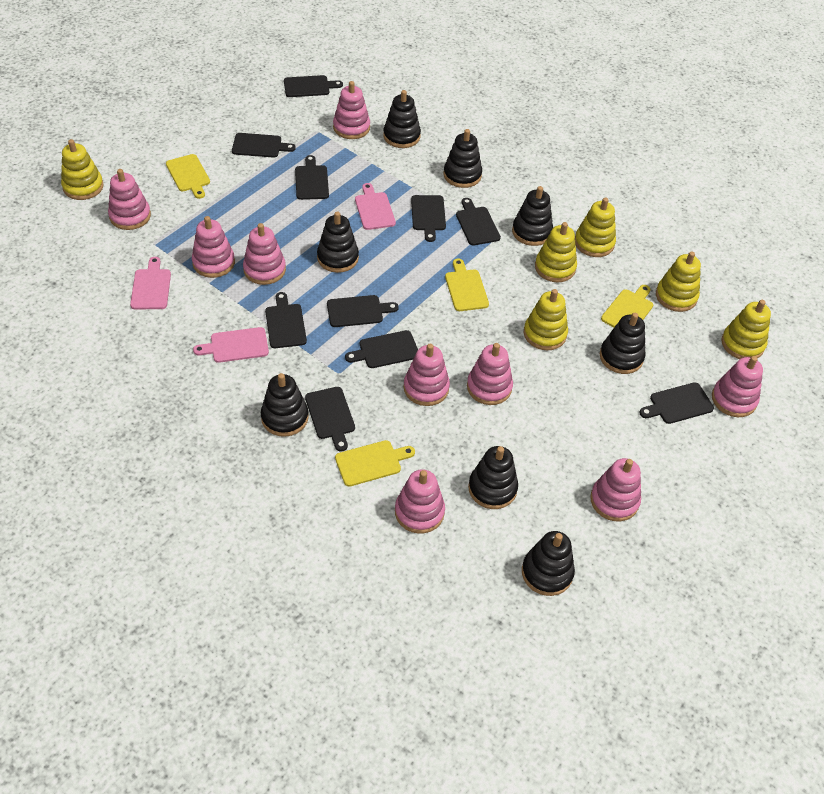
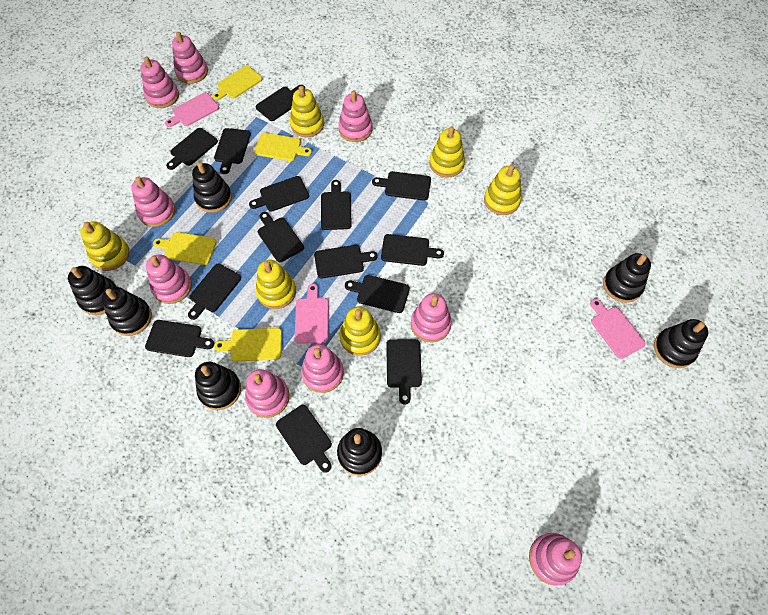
black cutting board: 10 -> 14
black stacking toy: 8 -> 7

